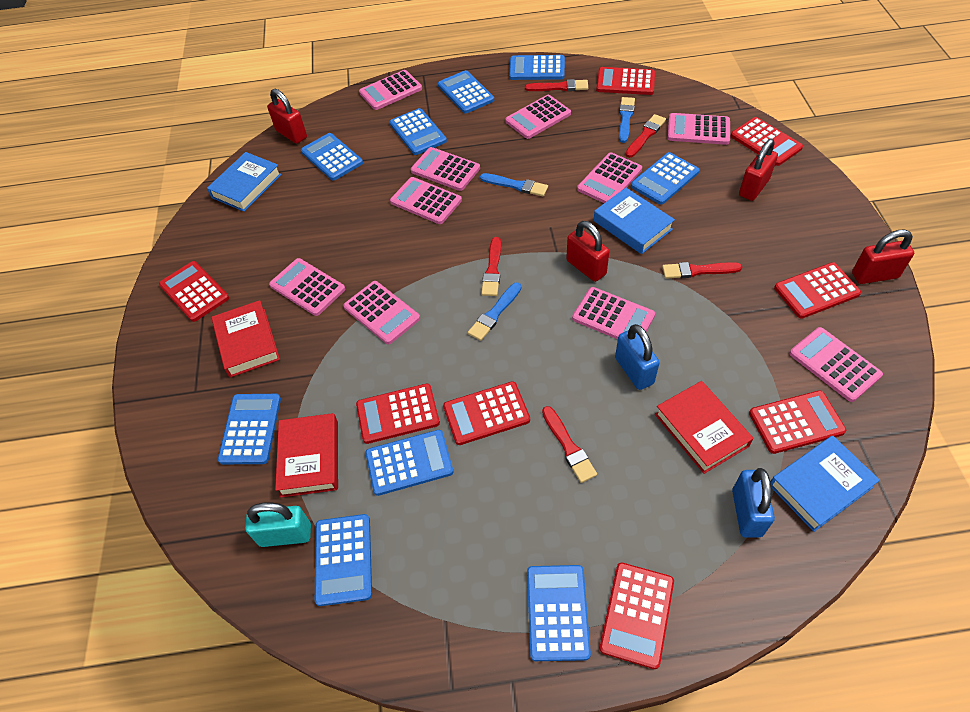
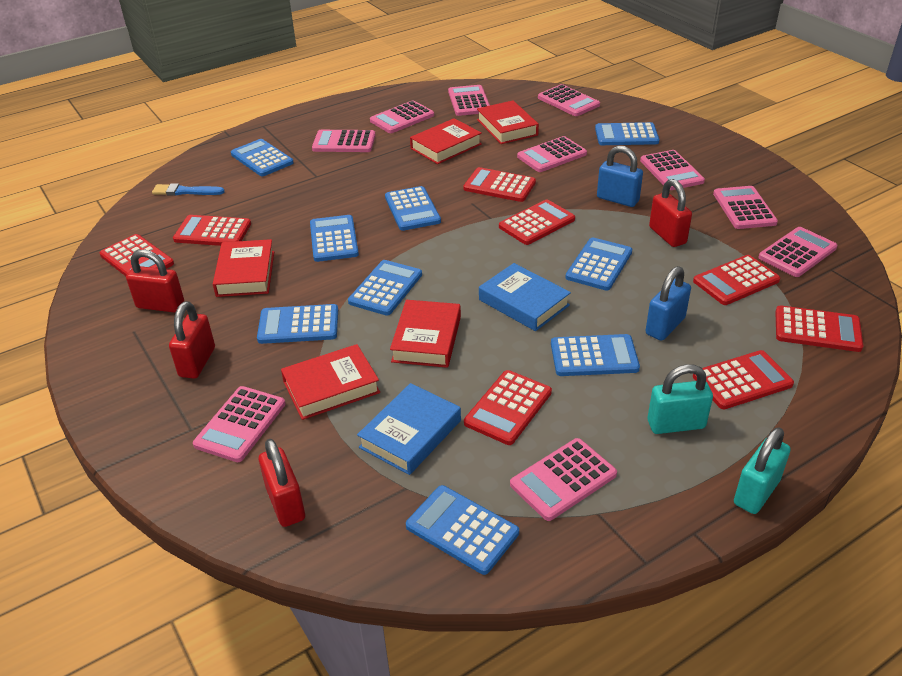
blue book: 3 -> 2
blue brush: 3 -> 1
red book: 3 -> 5
red brush: 5 -> 0
turquoise padlock: 1 -> 2

